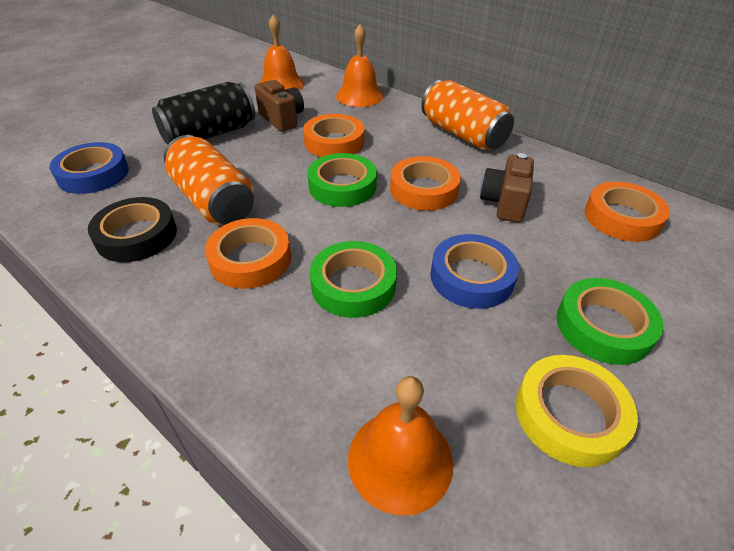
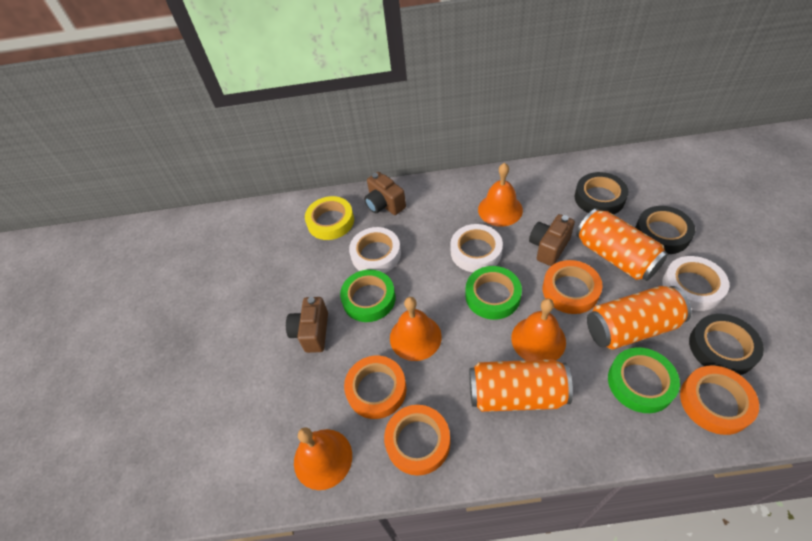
black can: 1 -> 0
black tape: 1 -> 3
blue tape: 2 -> 0
brown camera: 2 -> 3
orange bell: 3 -> 4
orange can: 2 -> 3
white tape: 0 -> 3

